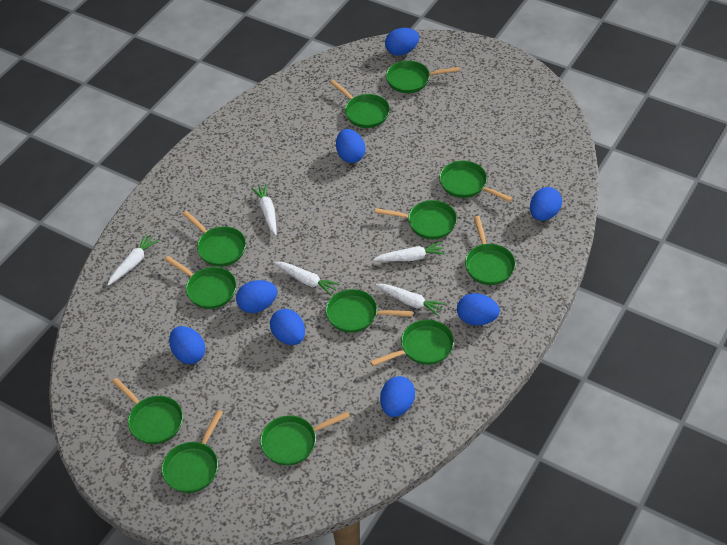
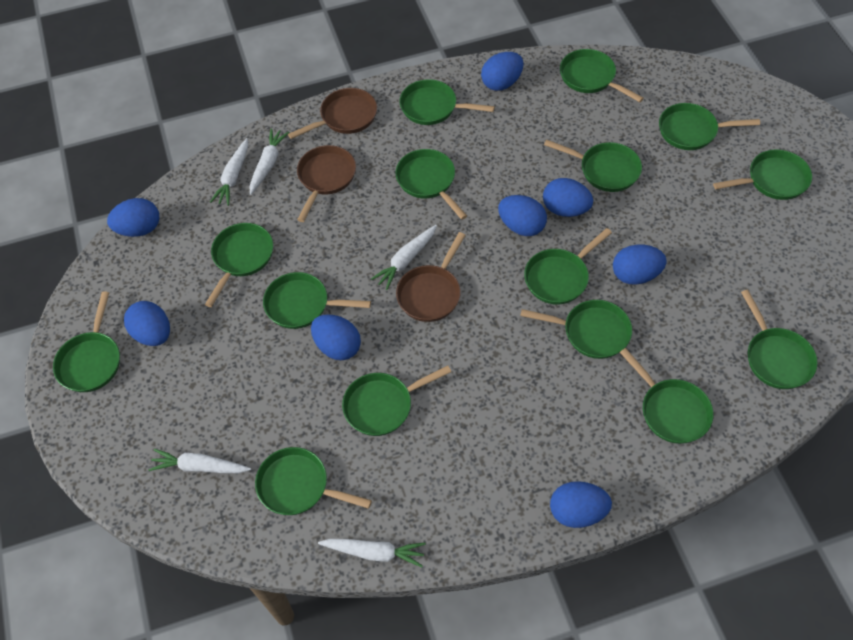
brown pan: 0 -> 3
green pan: 12 -> 15

